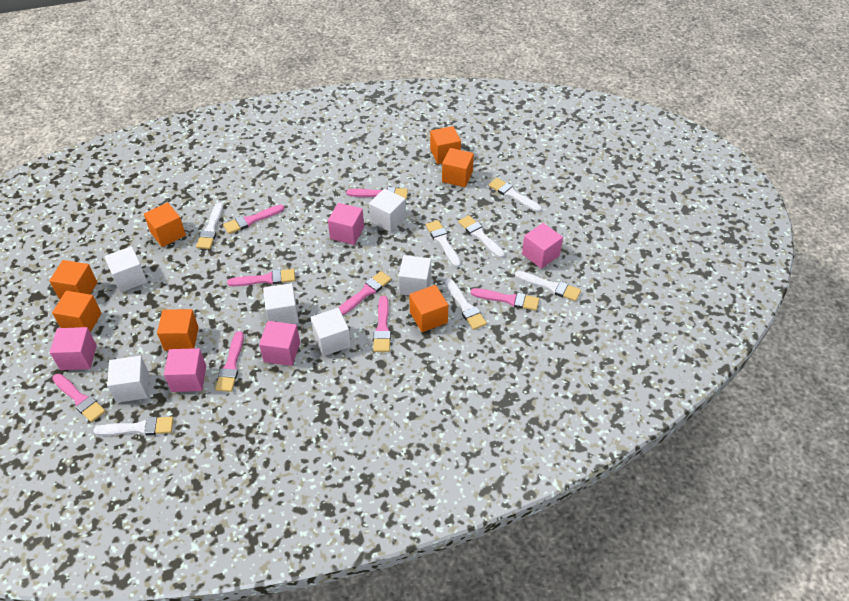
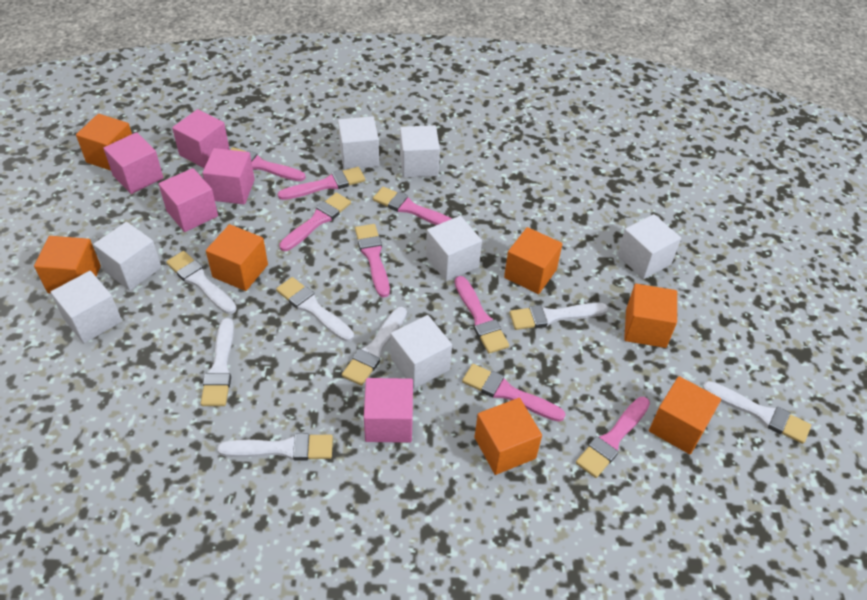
white cube: 6 -> 7

